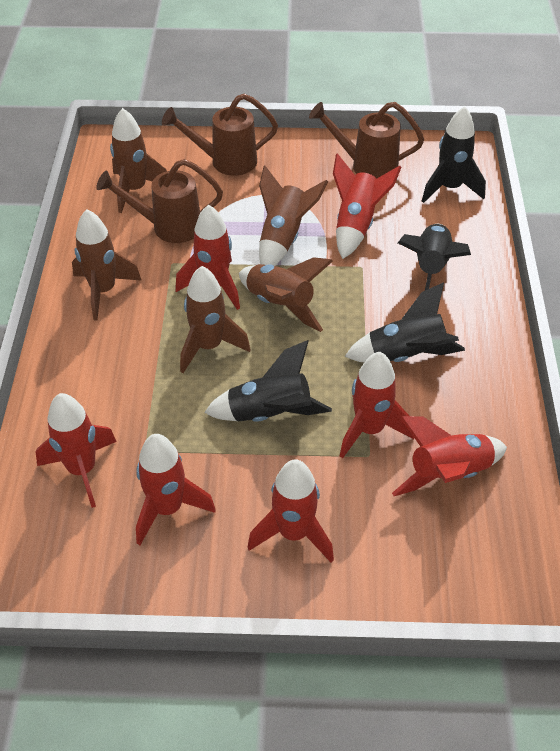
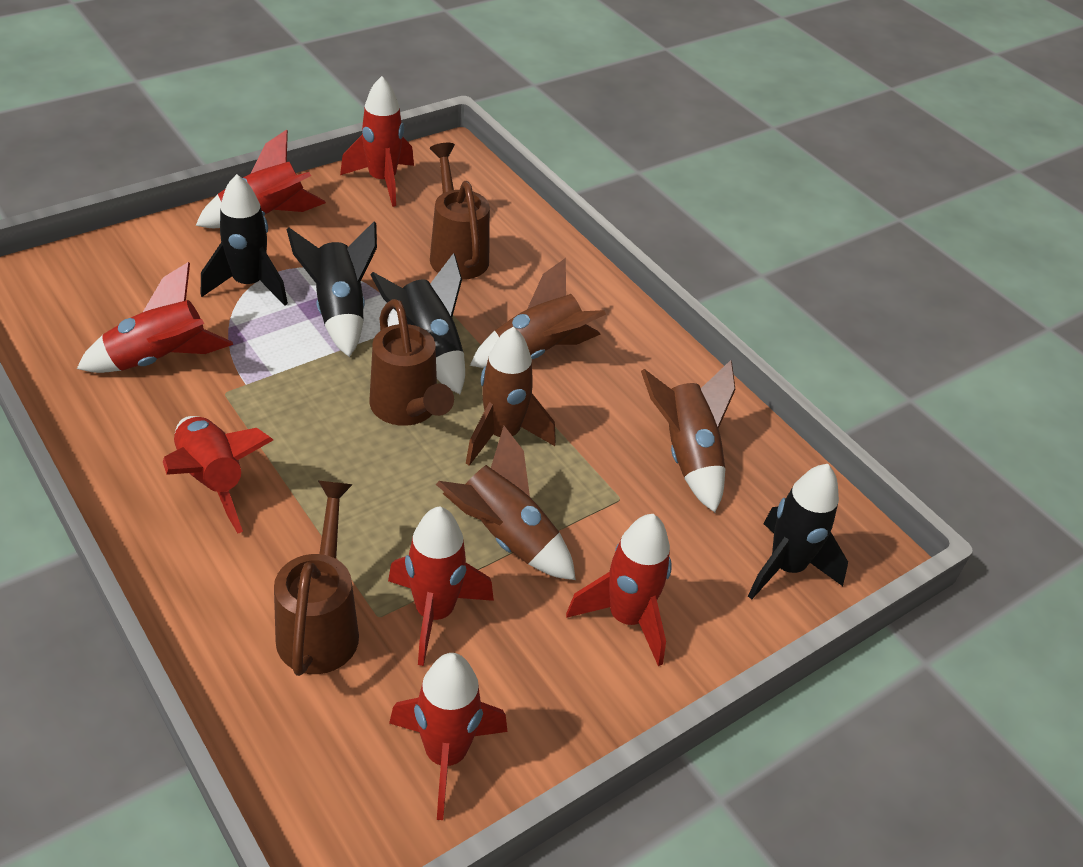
brown rocket: 5 -> 4

